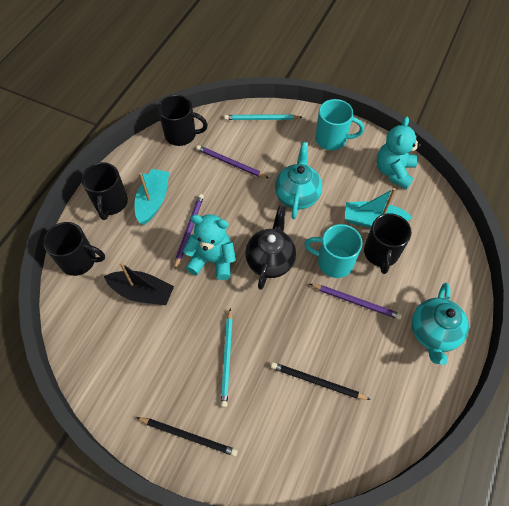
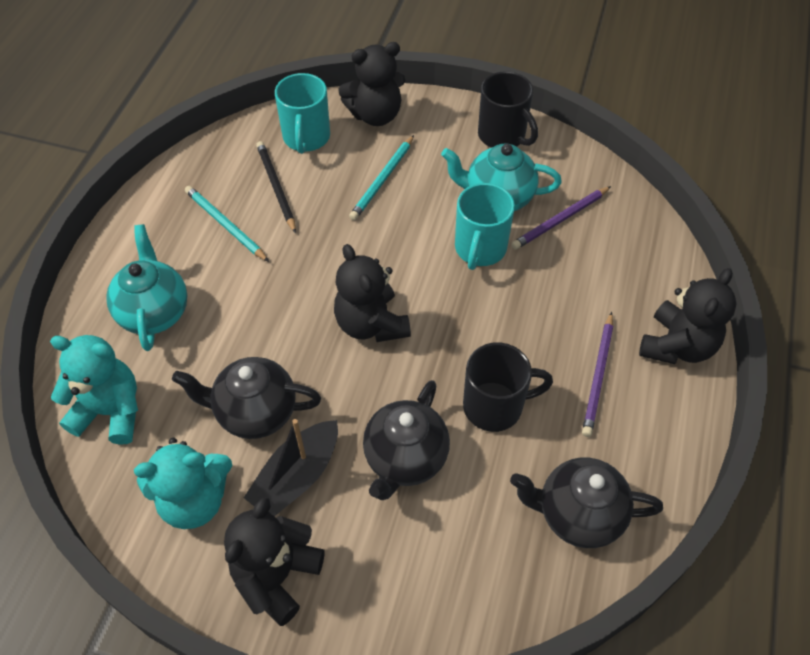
black mug: 4 -> 2
black pencil: 2 -> 1
black teapot: 1 -> 3
black teddy bear: 0 -> 4
purple pencil: 3 -> 2
turquoise boat: 2 -> 0

